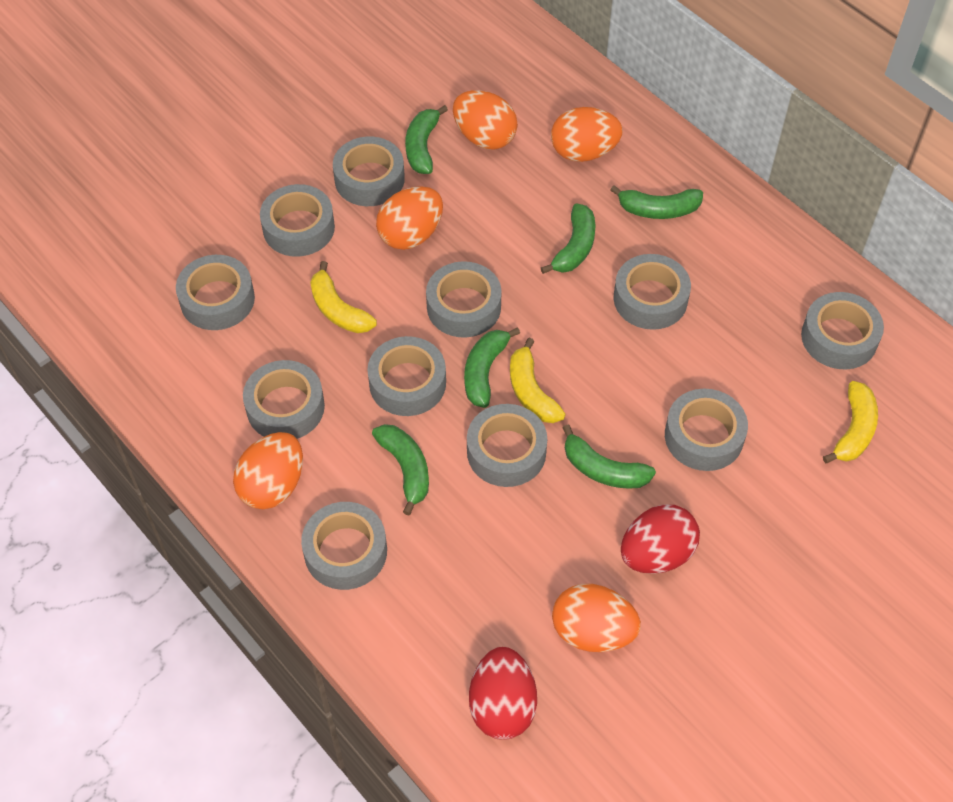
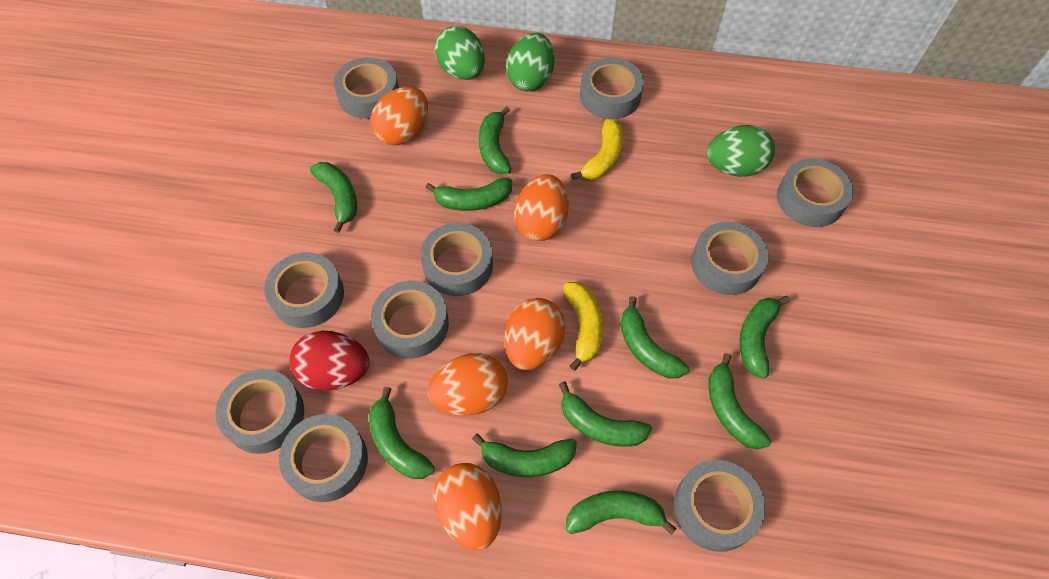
green banana: 6 -> 10
green egg: 0 -> 3
grey tape: 11 -> 10
red egg: 2 -> 1
yellow banana: 3 -> 2

